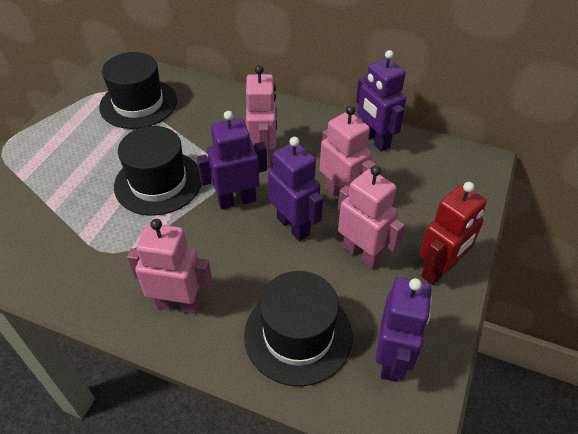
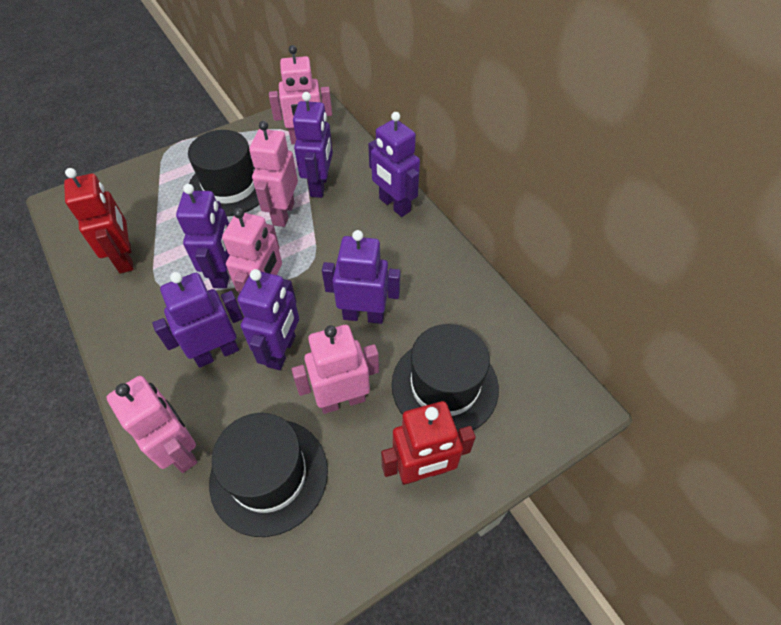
pink robot: 4 -> 5
purple robot: 4 -> 6
red robot: 1 -> 2

